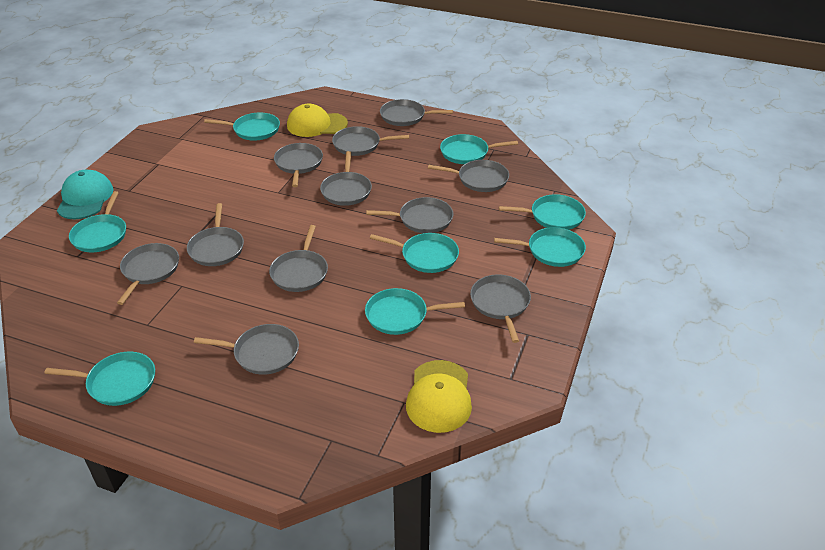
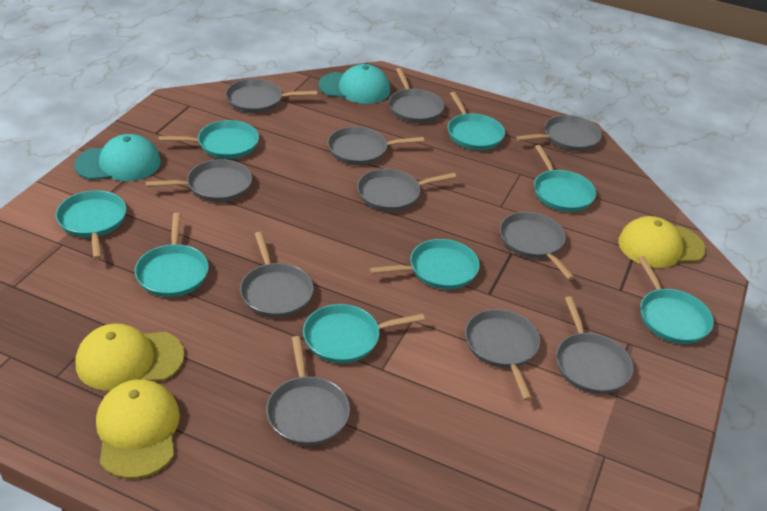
turquoise cap: 1 -> 2
yellow cap: 2 -> 3

